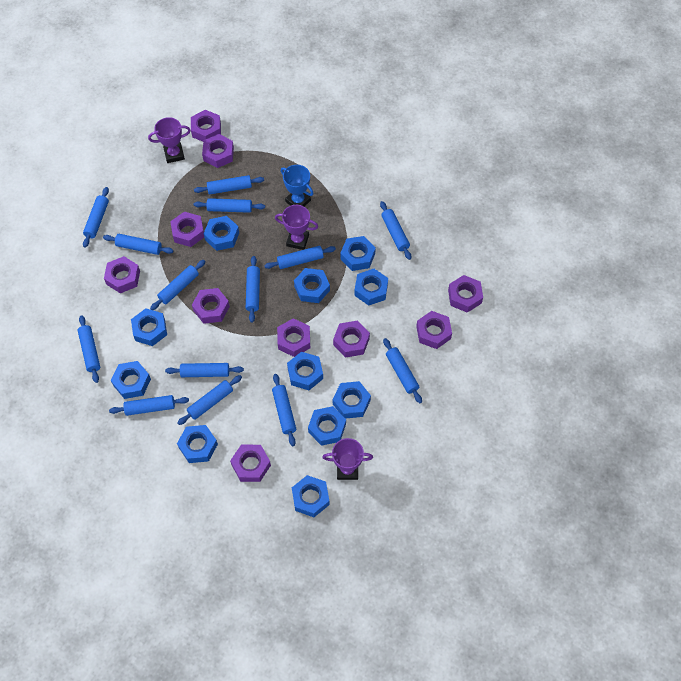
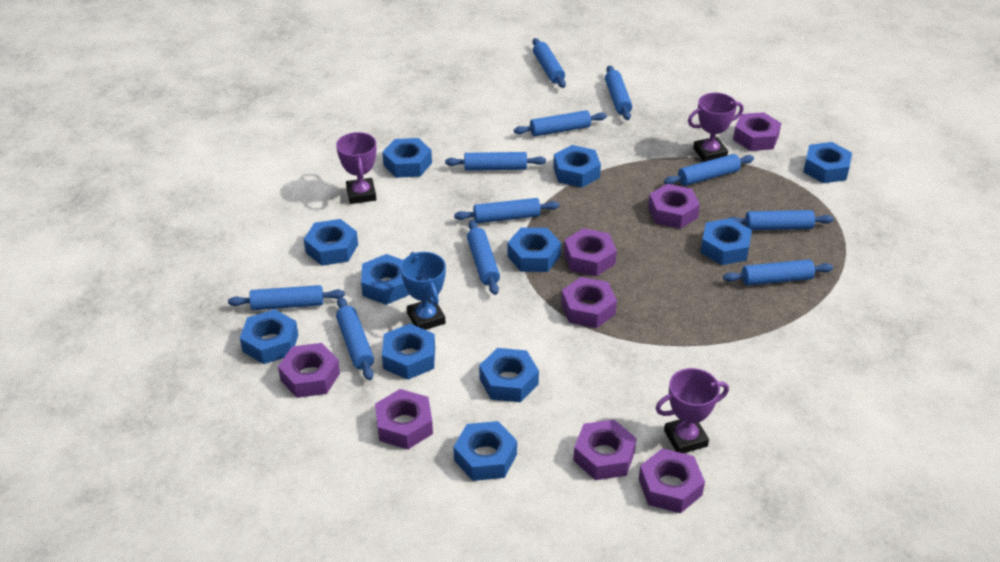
blue rolling pin: 14 -> 11
purple nut: 10 -> 8

